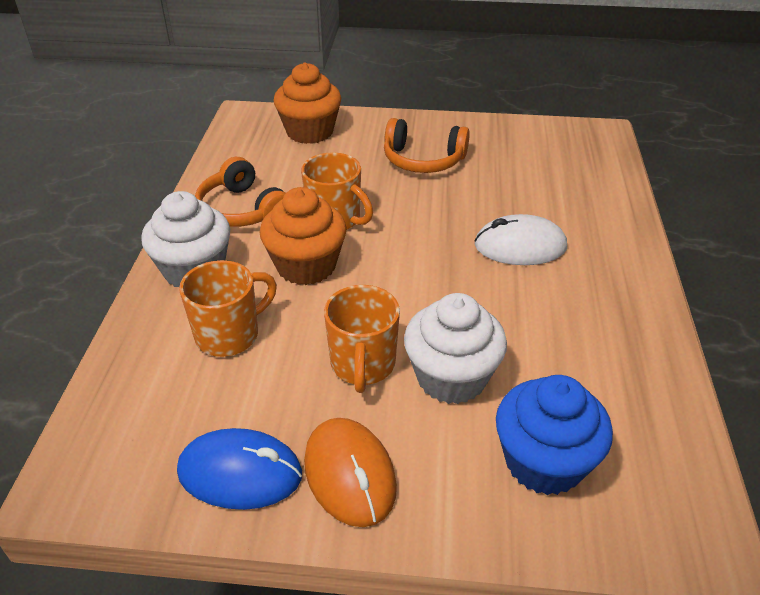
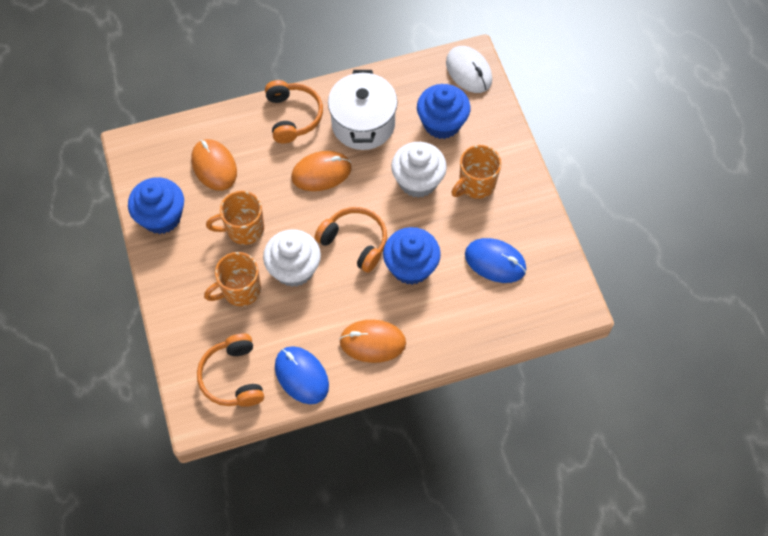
blue cupcake: 1 -> 3
blue mouse: 1 -> 2
orange cupcake: 2 -> 0
orange headphones: 2 -> 3
orange mouse: 1 -> 3
white pot: 0 -> 1

